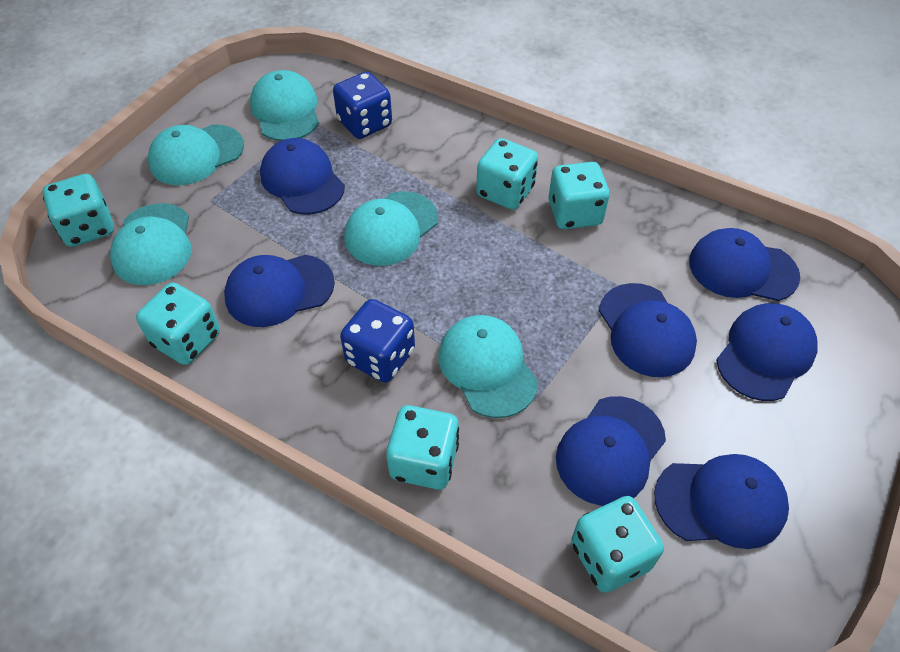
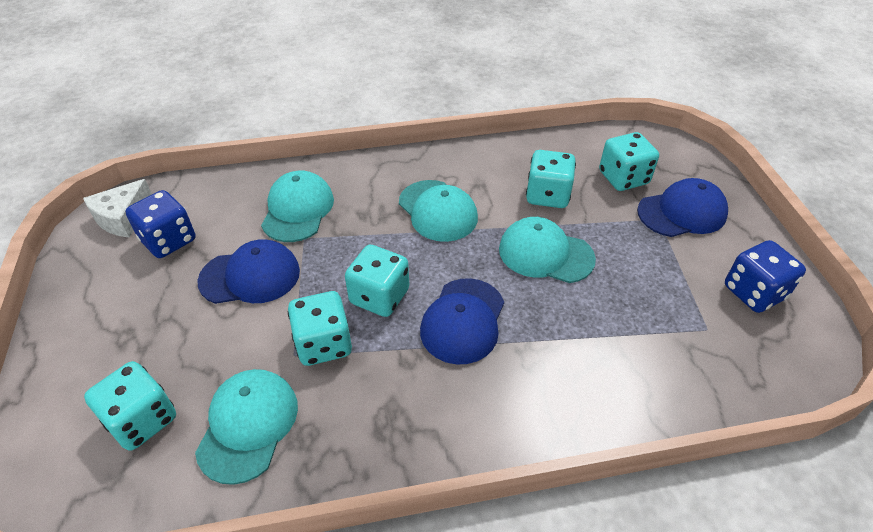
blue cap: 7 -> 3
turquoise cap: 5 -> 4
turquoise dice: 6 -> 5
white cheese: 0 -> 1

